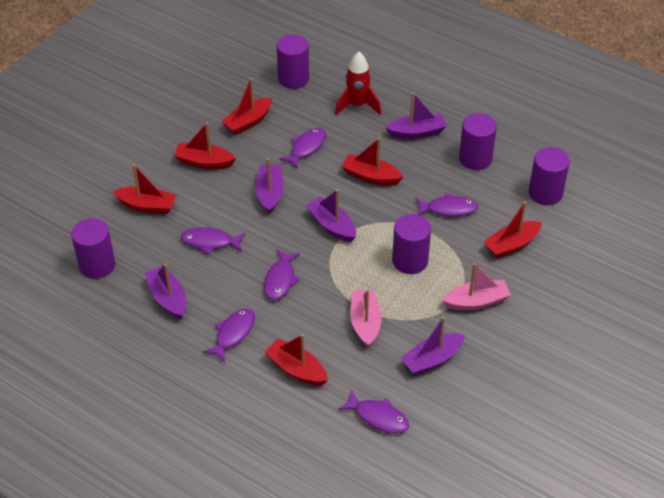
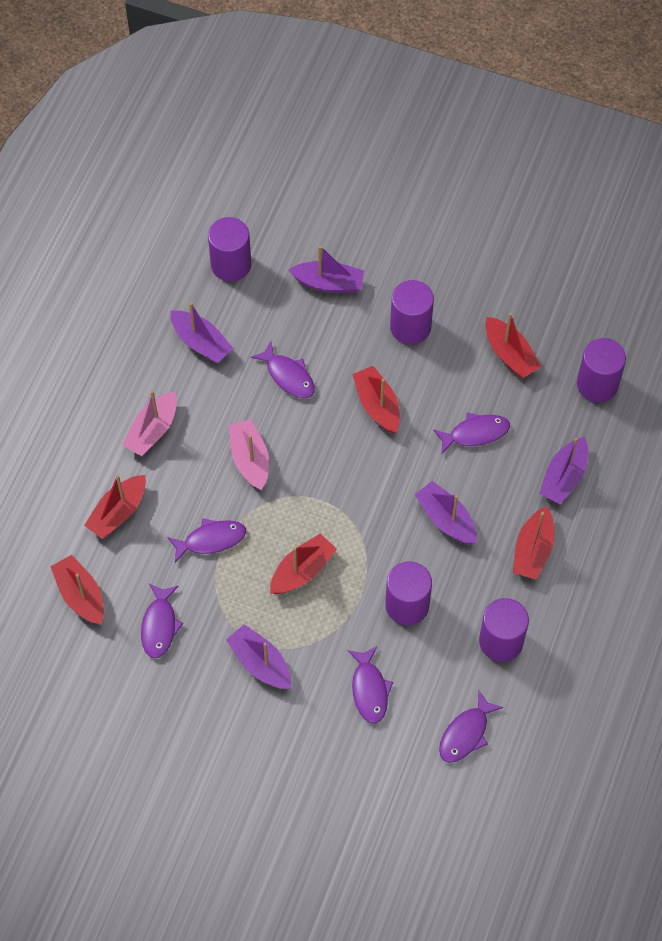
red rocket: 1 -> 0

